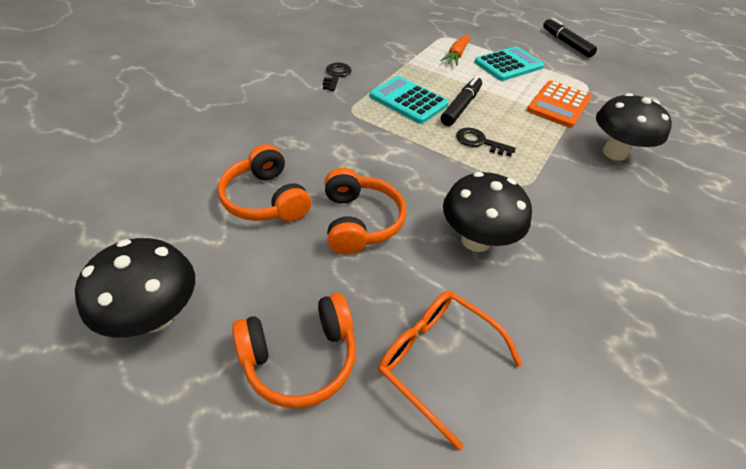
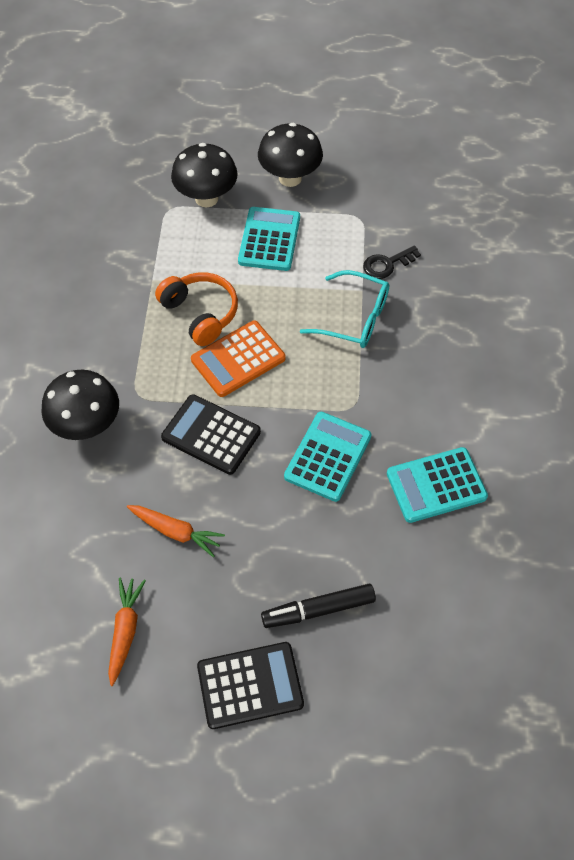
black calculator: 0 -> 2
black key: 2 -> 1
black marker: 2 -> 1
orange carrot: 1 -> 2
orange glasses: 1 -> 0
orange headphones: 3 -> 1
turquoise calculator: 2 -> 3
turquoise glasses: 0 -> 1

